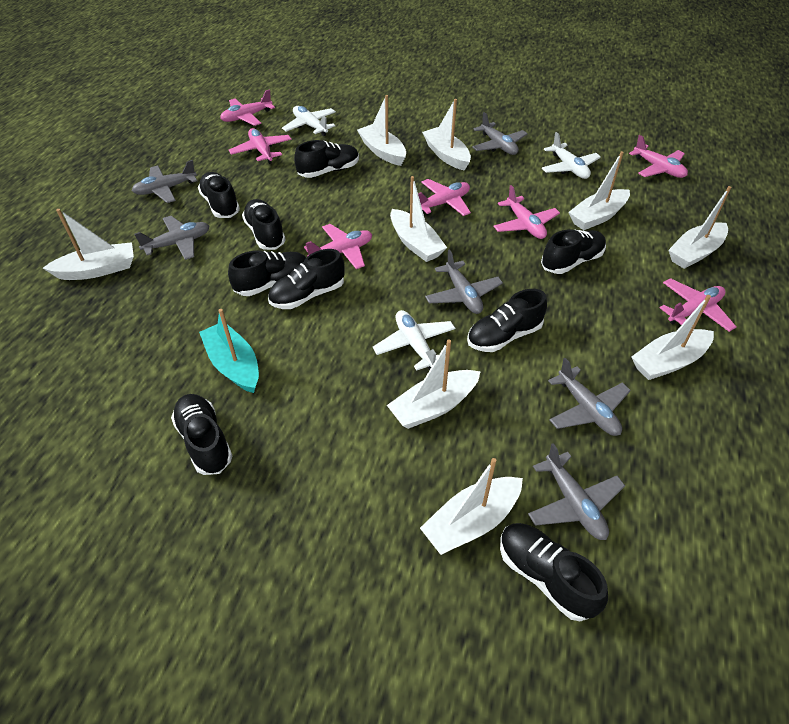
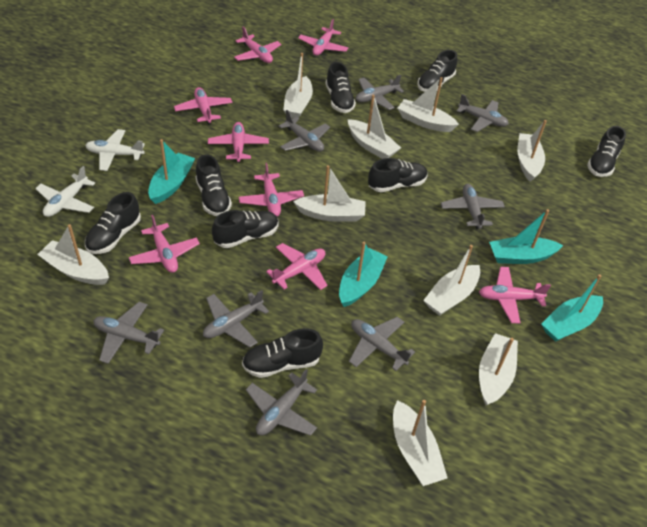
black shoe: 9 -> 8
grey plane: 6 -> 8
pink plane: 7 -> 8
turquoise boat: 1 -> 4
white plane: 3 -> 2

